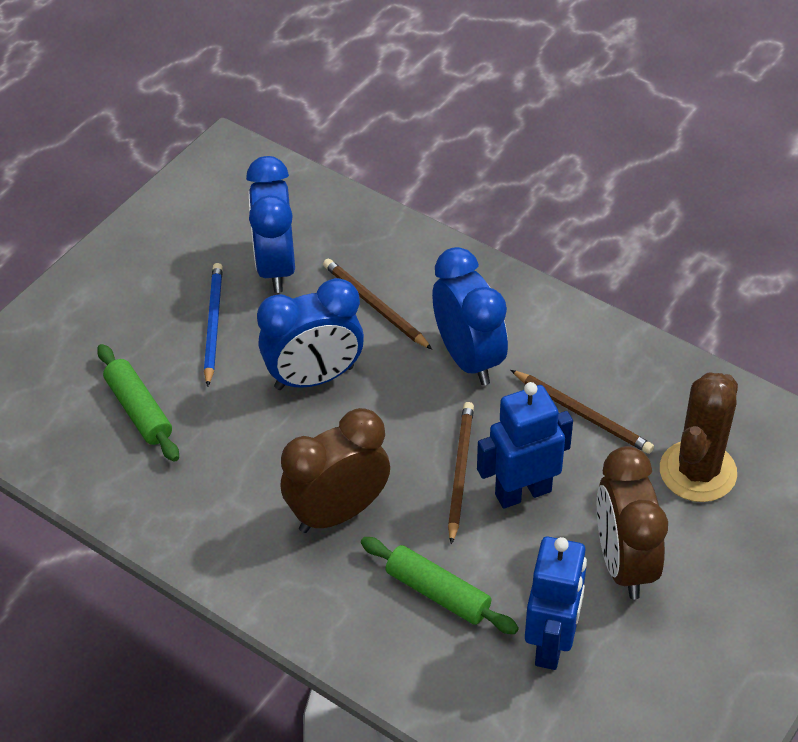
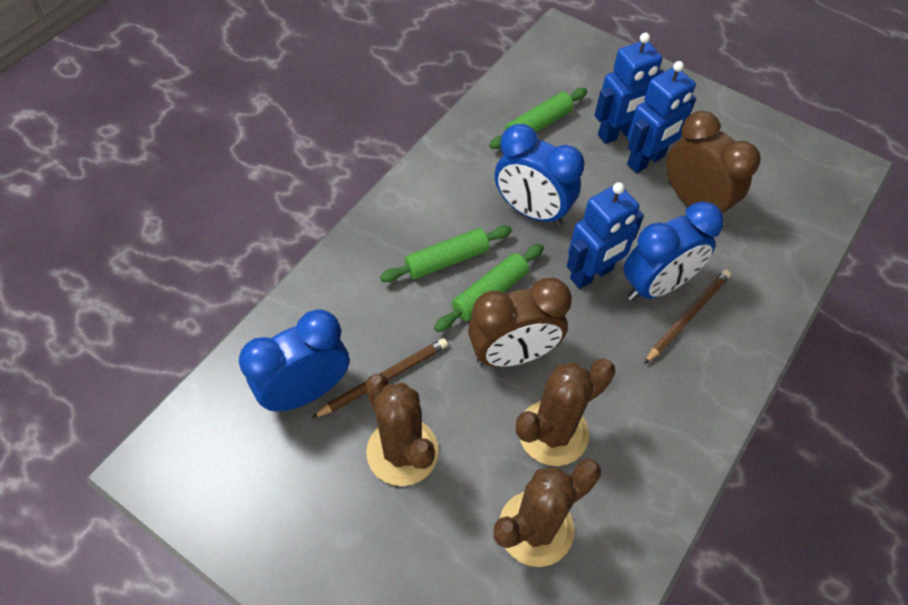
blue pencil: 1 -> 0
blue robot: 2 -> 3
brown cactus: 1 -> 3
brown pencil: 3 -> 2
green rolling pin: 2 -> 3

